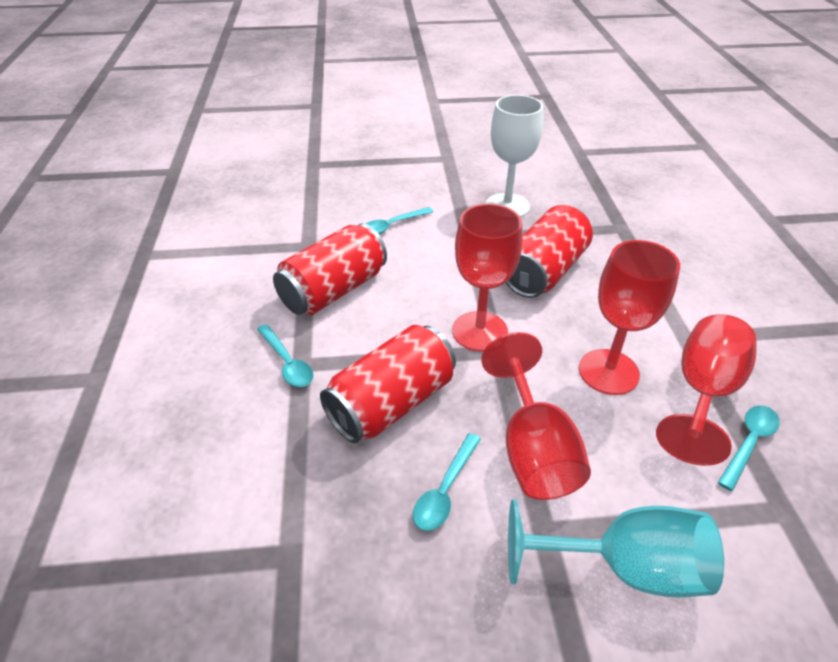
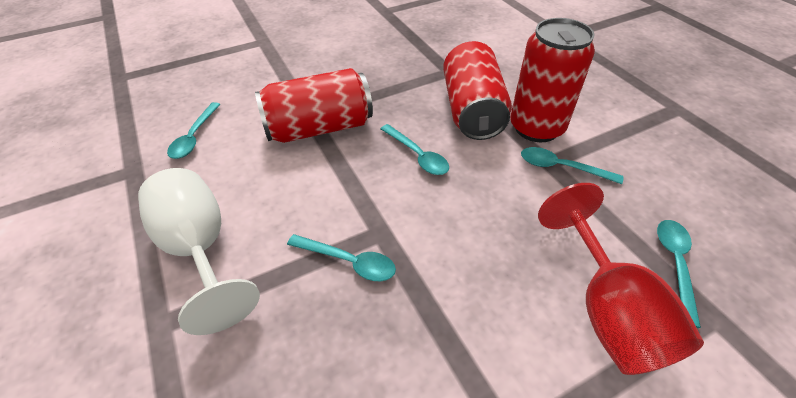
red goblet: 4 -> 1
turquoise goblet: 1 -> 0
turquoise spoon: 4 -> 5

